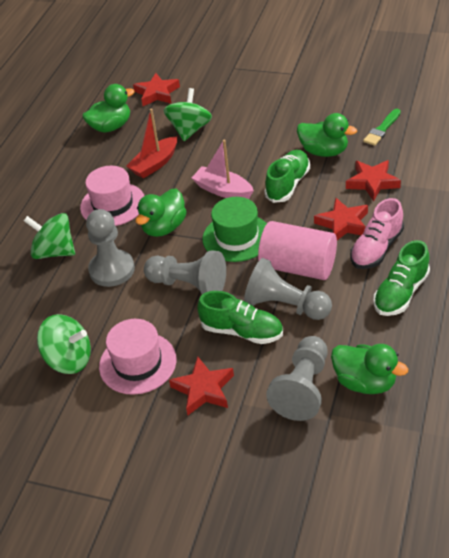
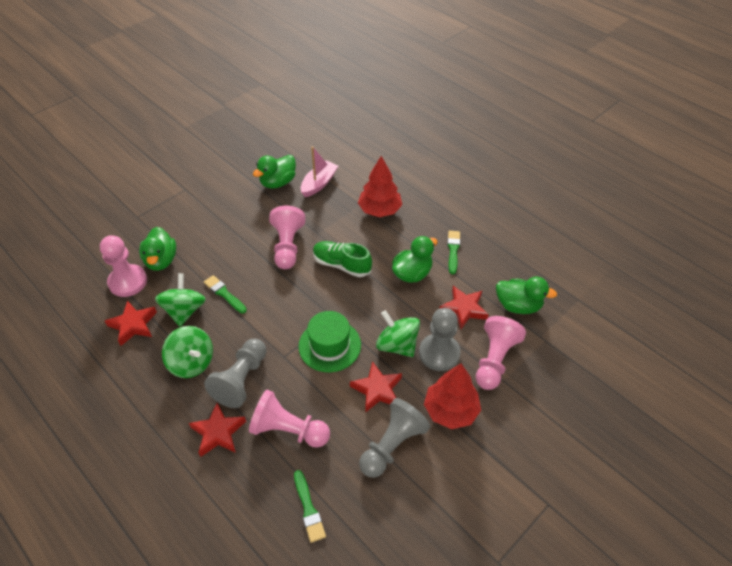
green brush: 1 -> 3
green shoe: 3 -> 1
grey pawn: 4 -> 3
pink cylinder: 1 -> 0
pink hat: 2 -> 0
pink pawn: 0 -> 4
pink shoe: 1 -> 0
red boat: 1 -> 0
red tree: 0 -> 2

